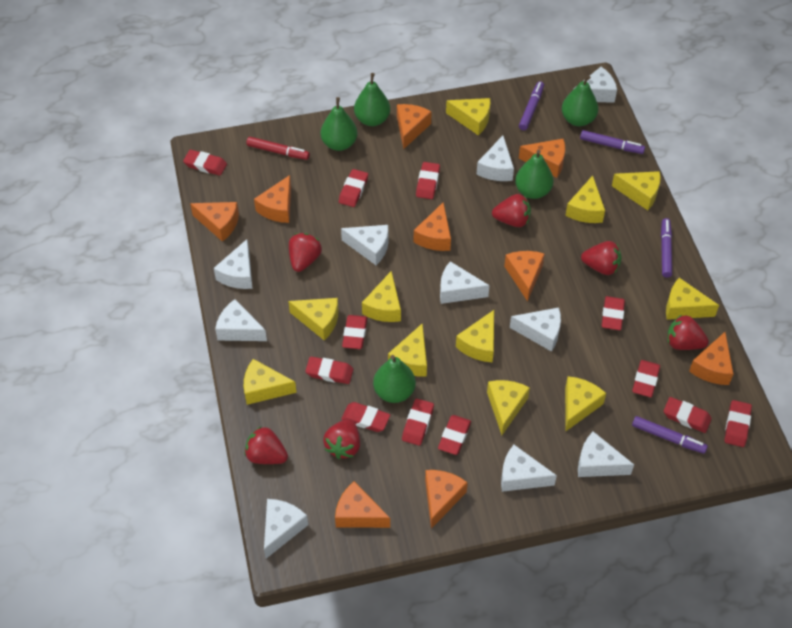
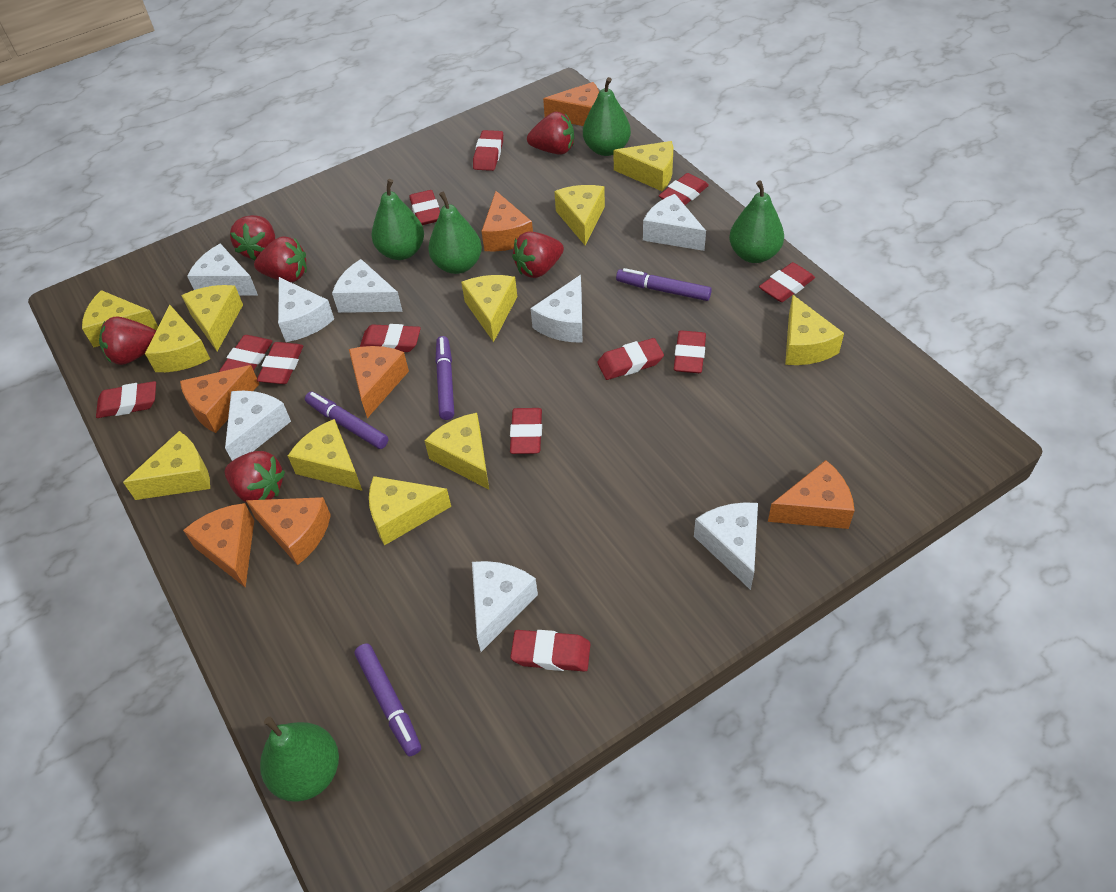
orange cheese: 9 -> 7
red marker: 1 -> 0
white cheese: 10 -> 8

